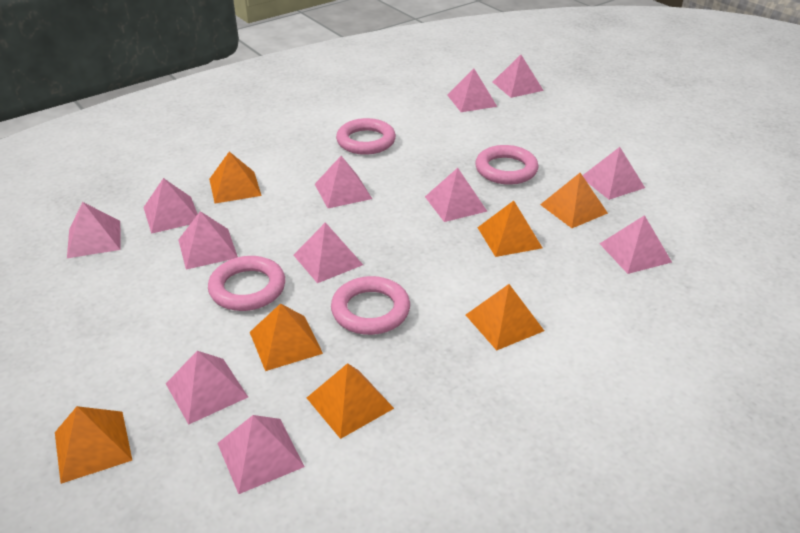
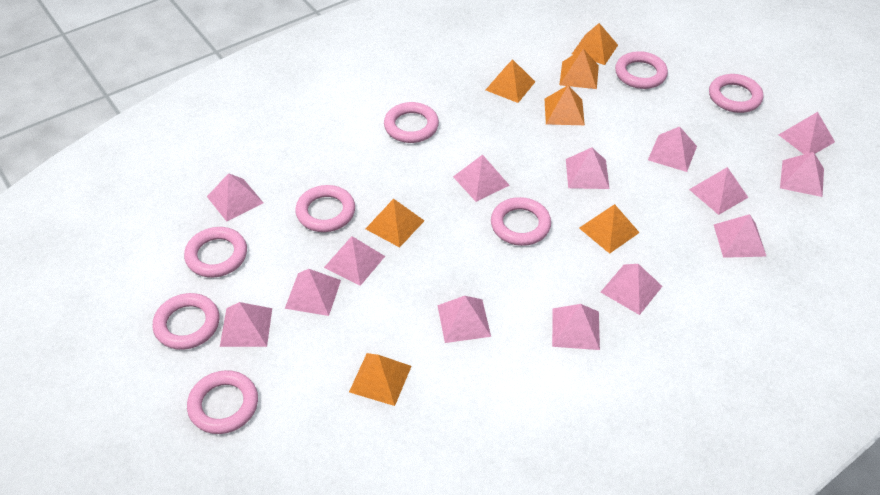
pink pyramid: 12 -> 14
pink ring: 4 -> 8

